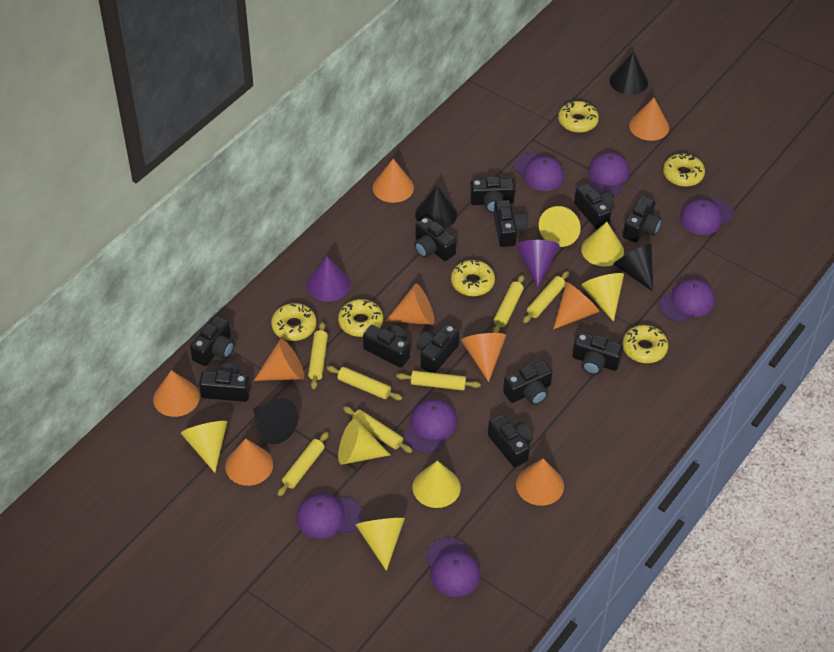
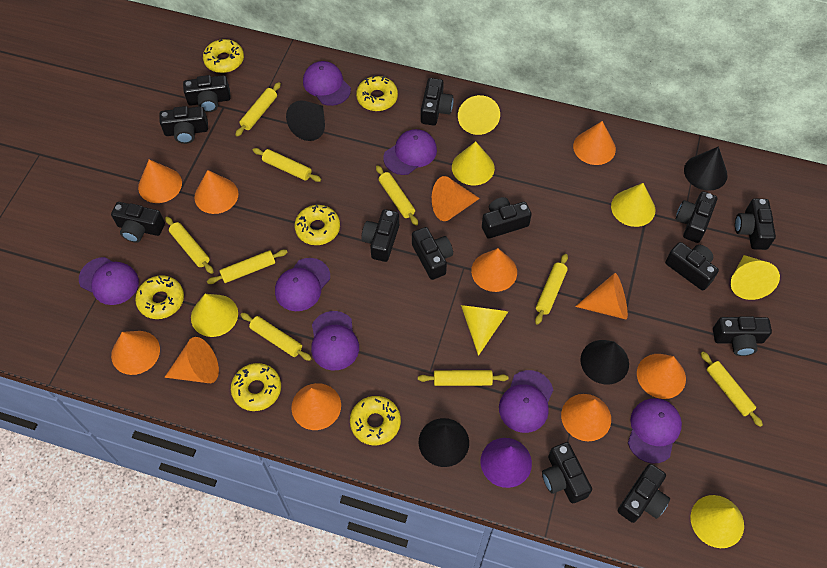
black camera: 12 -> 13
orange cone: 9 -> 11
purple cone: 2 -> 1
yellow rolling pin: 7 -> 9

